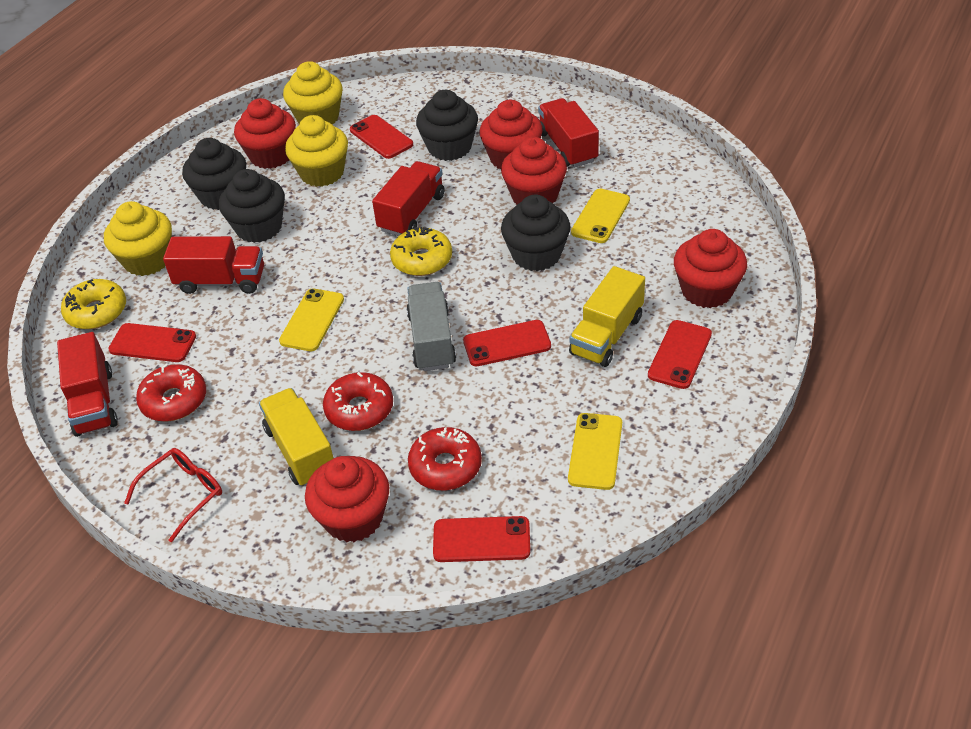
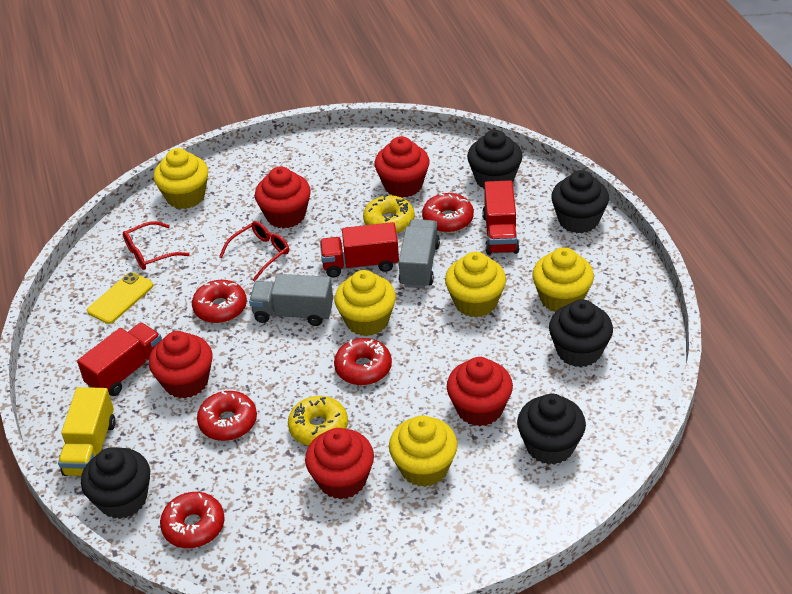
black cupcake: 4 -> 5
grey truck: 1 -> 2
red donut: 3 -> 5
red glasses: 1 -> 2
red phone: 5 -> 0
red truck: 4 -> 3
yellow cupcake: 3 -> 5
yellow phone: 3 -> 1
yellow truck: 2 -> 1

